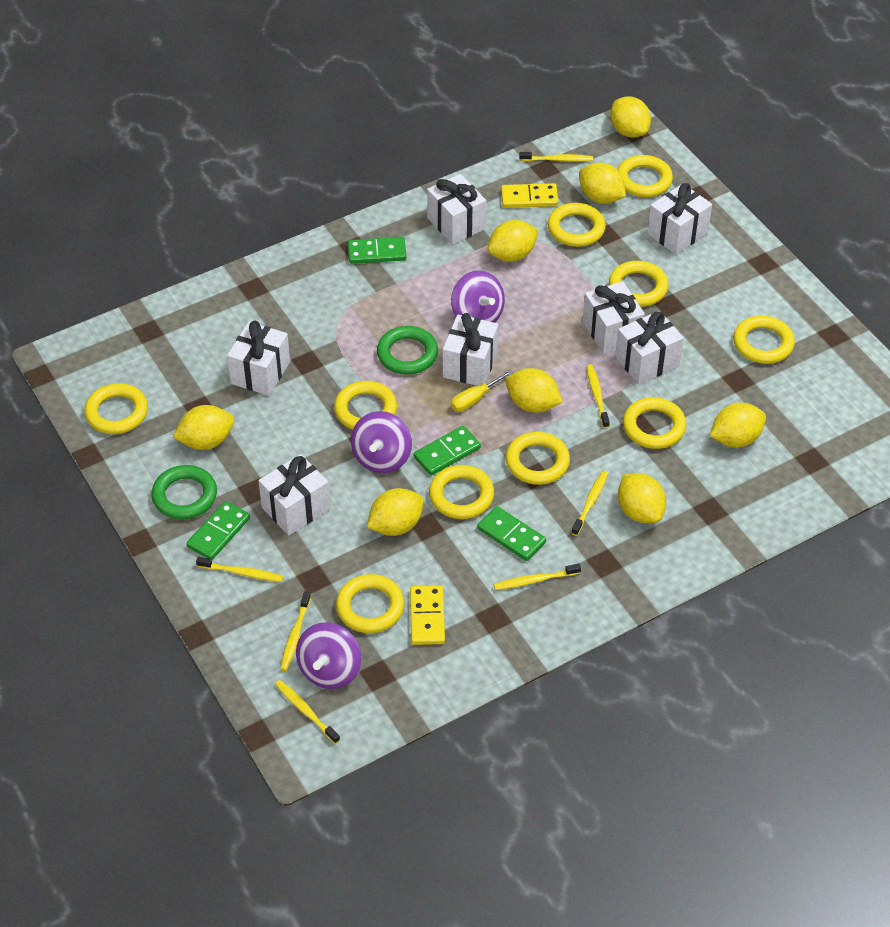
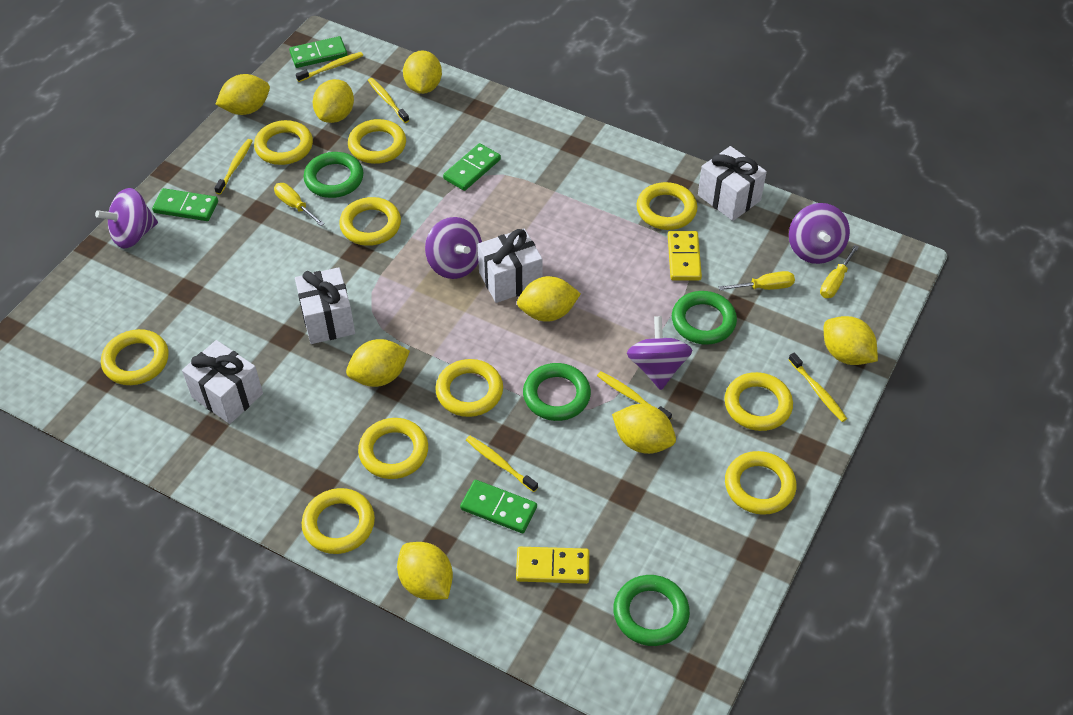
green ring: 2 -> 4
purple spinning top: 3 -> 4
white gift: 7 -> 4
yellow screwdriver: 1 -> 3
yellow toothbrush: 7 -> 6

